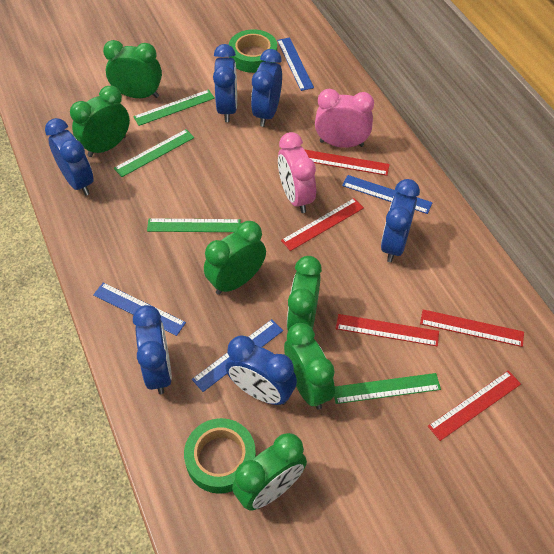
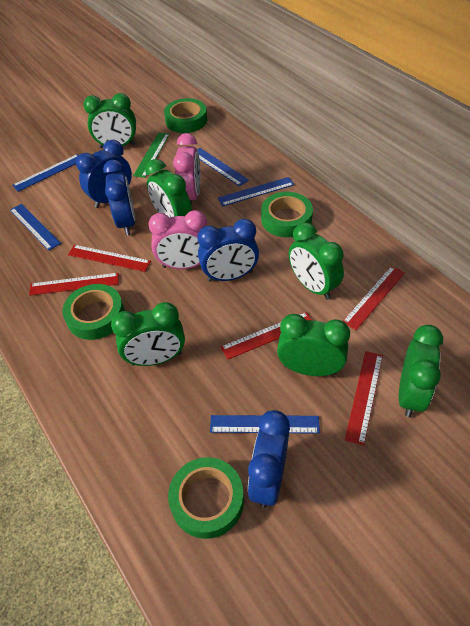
blue clock: 6 -> 4
blue ruler: 4 -> 5
green ruler: 4 -> 1
green tape: 2 -> 4

